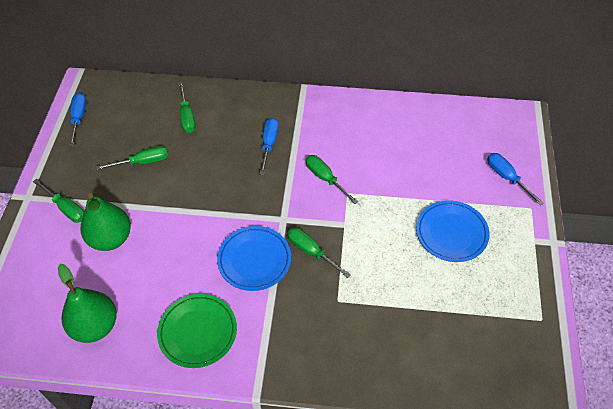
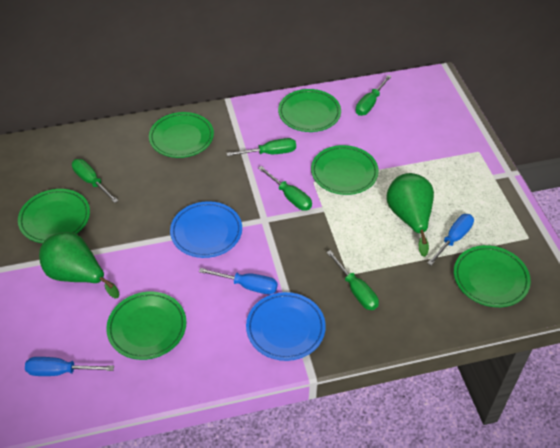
green plate: 1 -> 6

